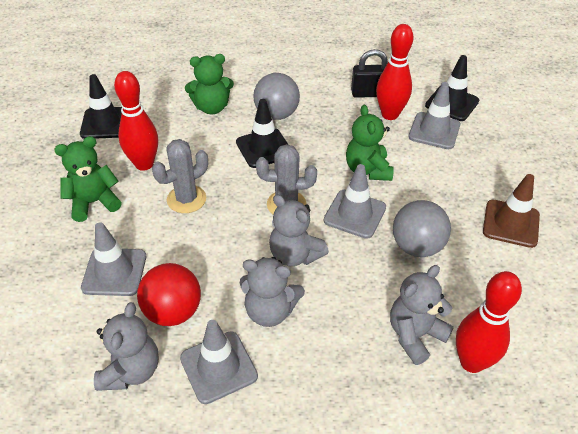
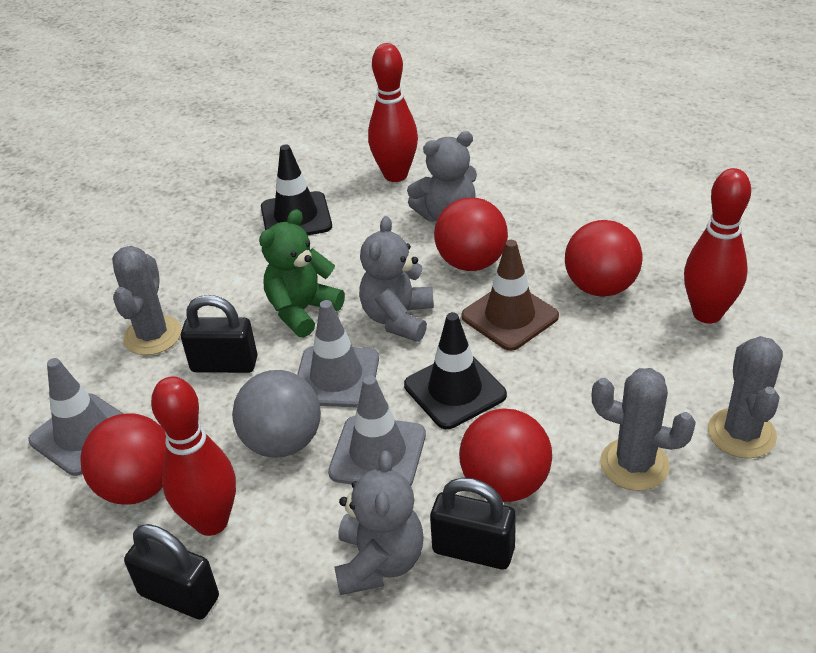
black padlock: 1 -> 3
black traffic cone: 3 -> 2
green teddy bear: 3 -> 1
grey ball: 2 -> 1
grey cactus: 2 -> 3
grey teddy bear: 4 -> 3
grey traffic cone: 4 -> 3
red ball: 1 -> 4

